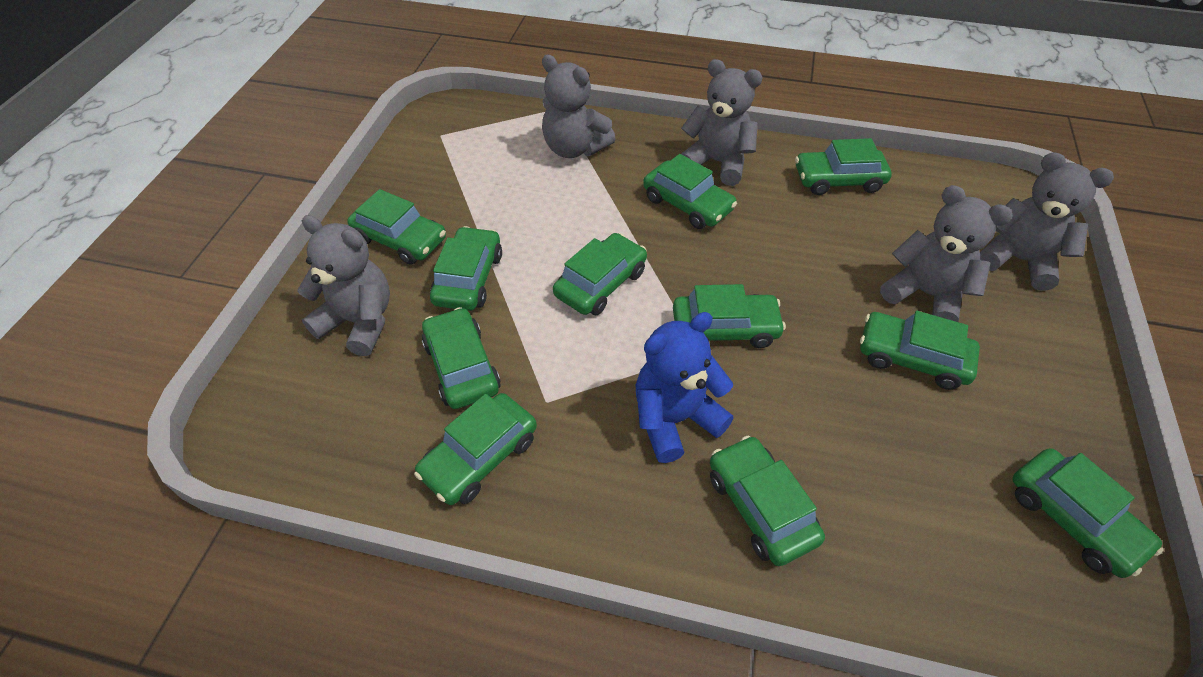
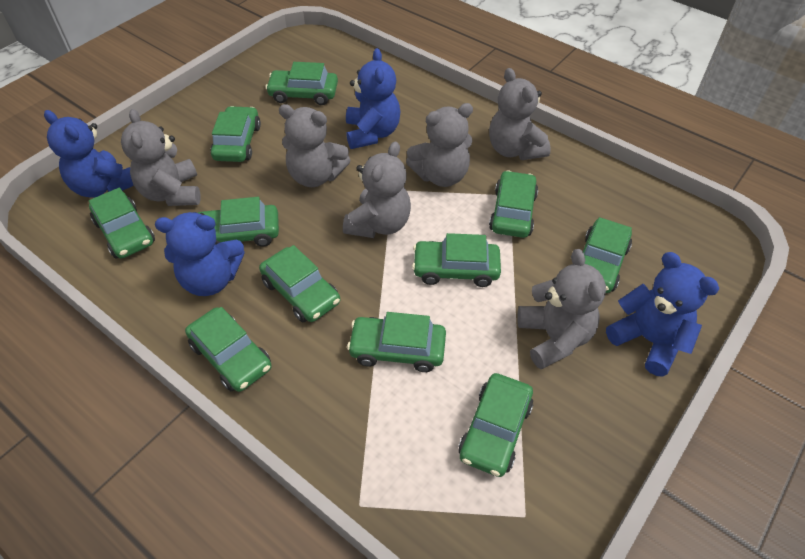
blue teddy bear: 1 -> 4
grey teddy bear: 5 -> 6

